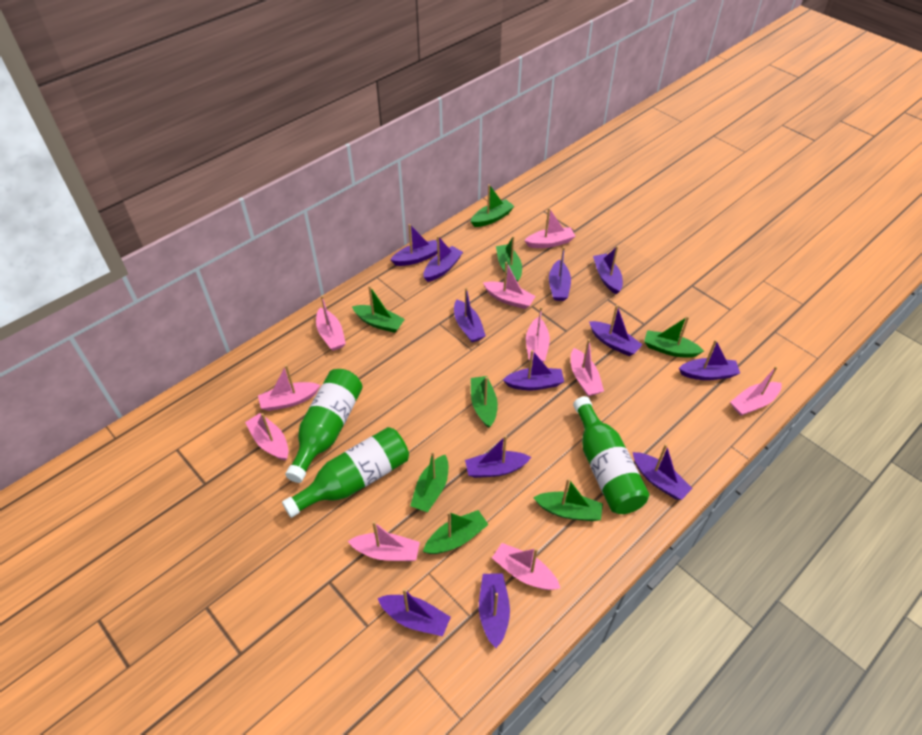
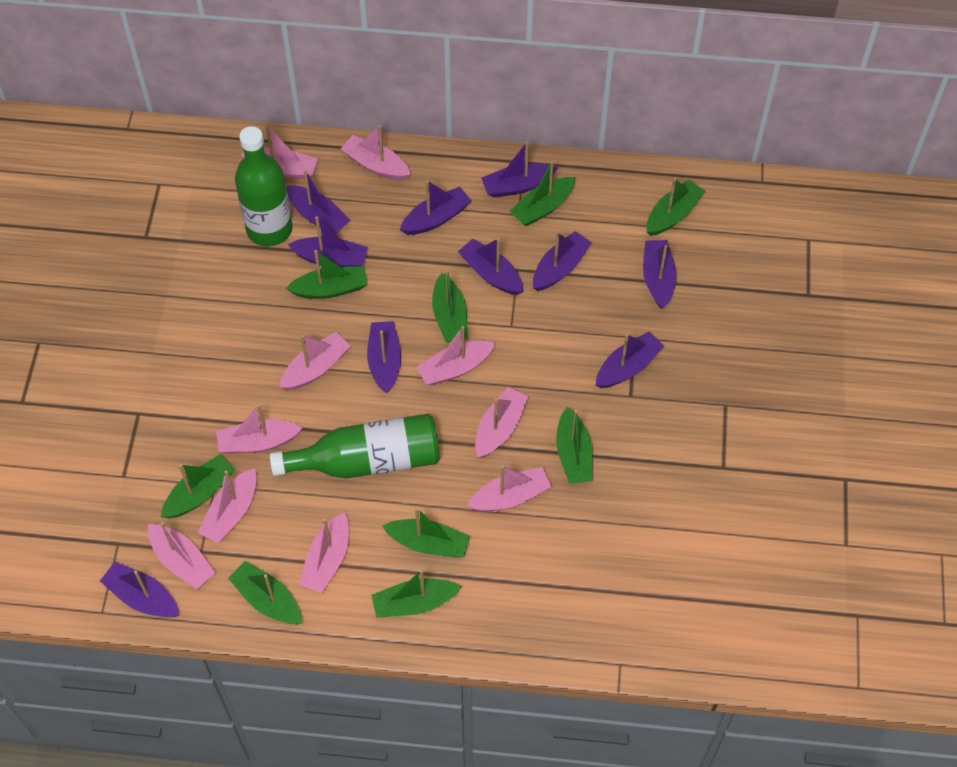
green boat: 8 -> 9
green bottle: 3 -> 2
purple boat: 12 -> 10

